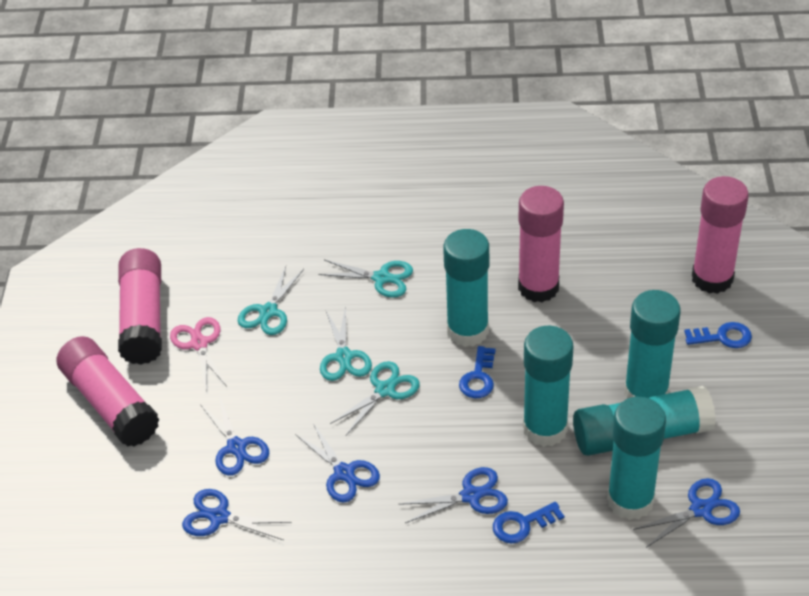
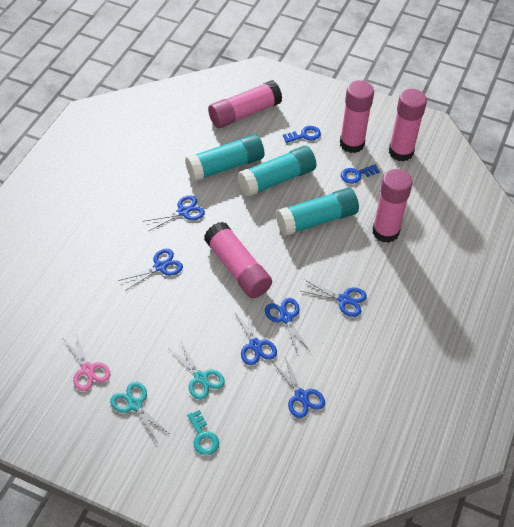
blue key: 3 -> 2
blue scissors: 5 -> 6
pink glue stick: 4 -> 5
turquoise glue stick: 5 -> 3
turquoise key: 0 -> 1
turquoise scissors: 4 -> 2

